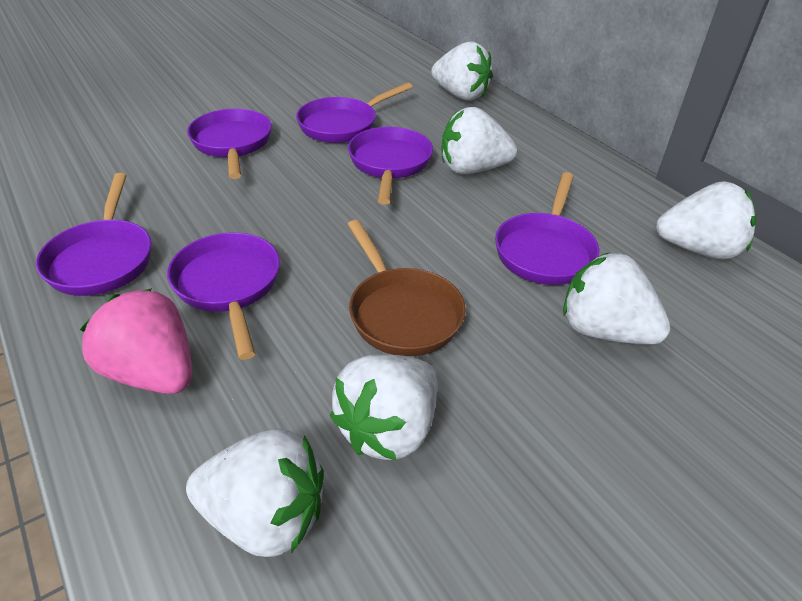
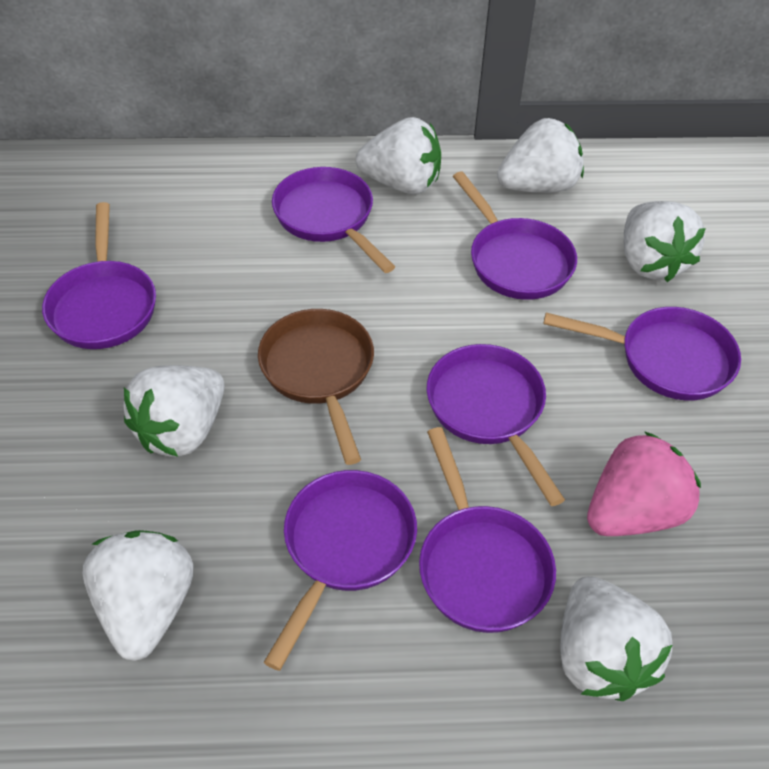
purple pan: 6 -> 7

